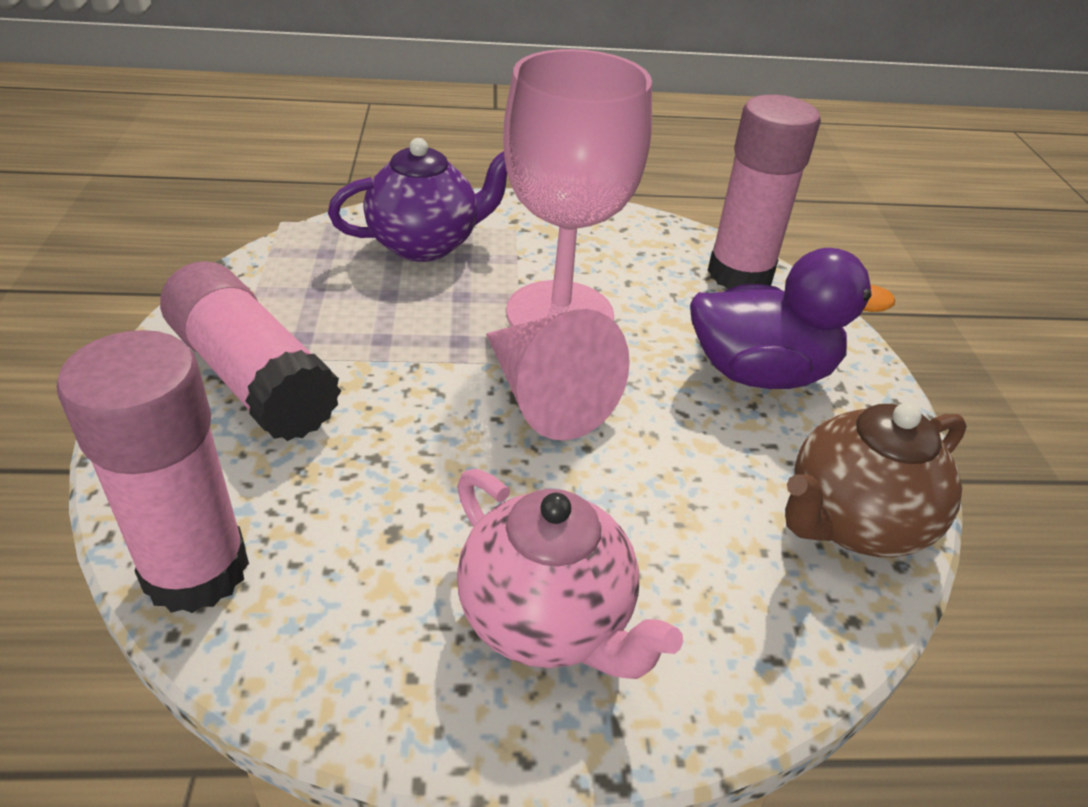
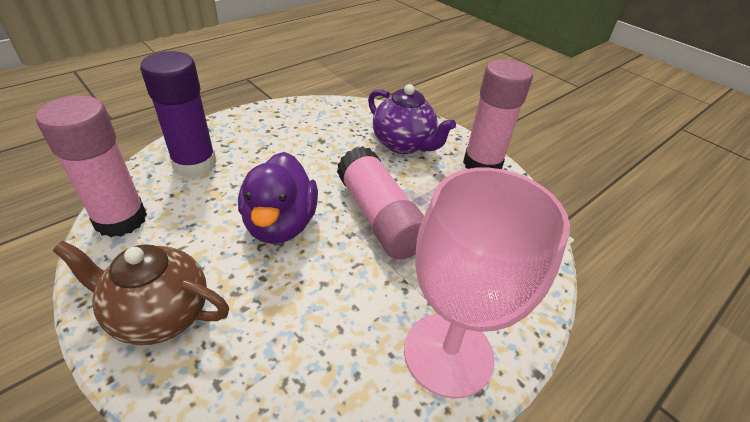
pink cone: 1 -> 0
pink teapot: 1 -> 0
purple glue stick: 0 -> 1

